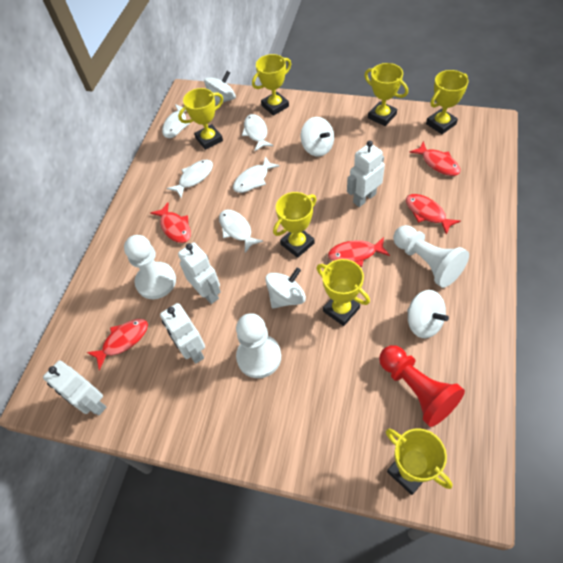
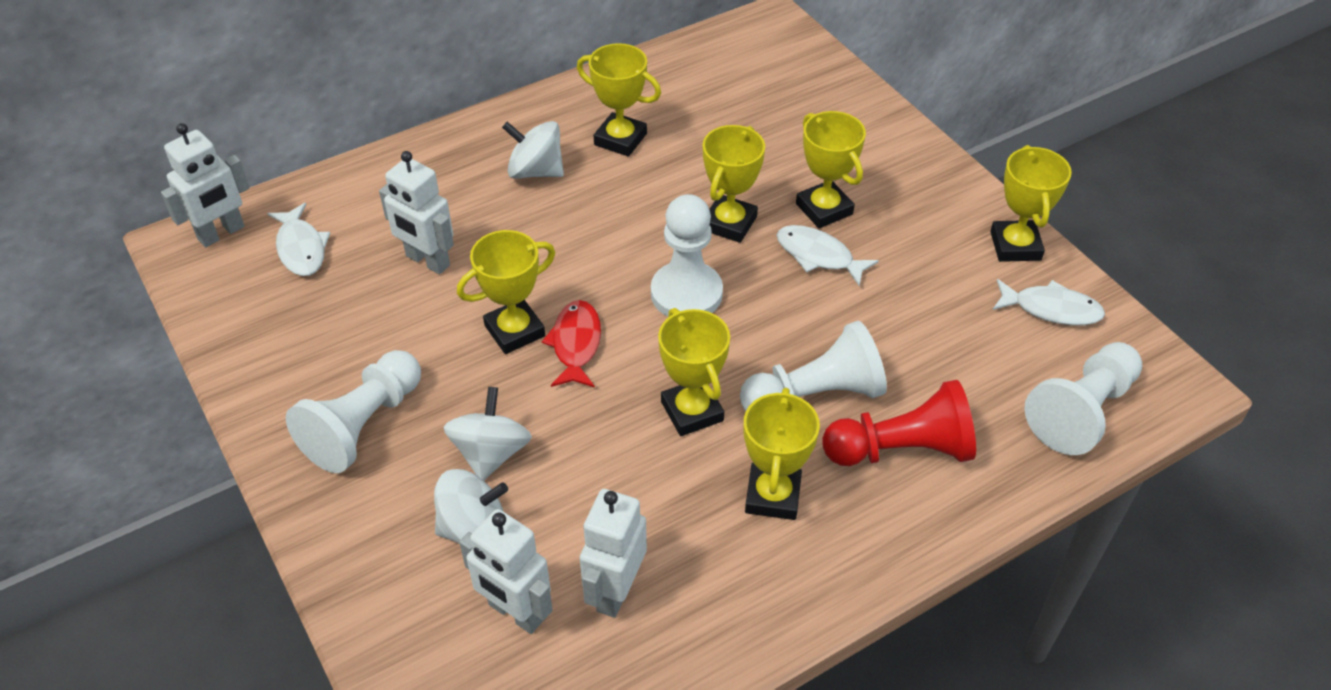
red fish: 5 -> 1
white fish: 5 -> 3
white pawn: 3 -> 4
white spinning top: 4 -> 3

